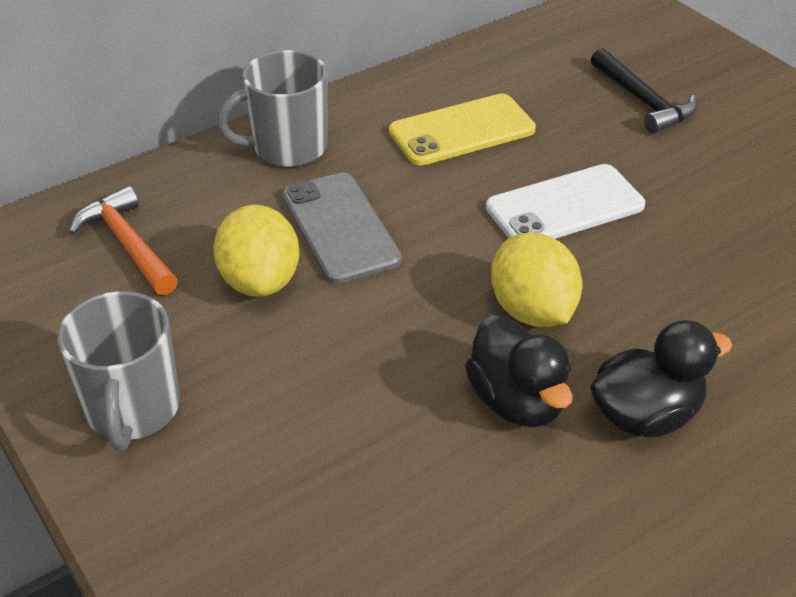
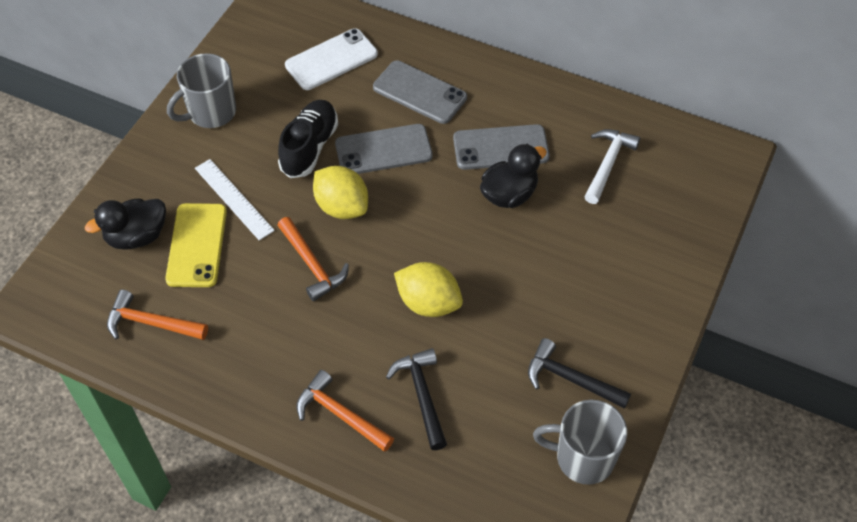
black hammer: 1 -> 2
black shoe: 0 -> 1
grey phone: 1 -> 3
orange hammer: 1 -> 3
white hammer: 0 -> 1
white ruler: 0 -> 1

